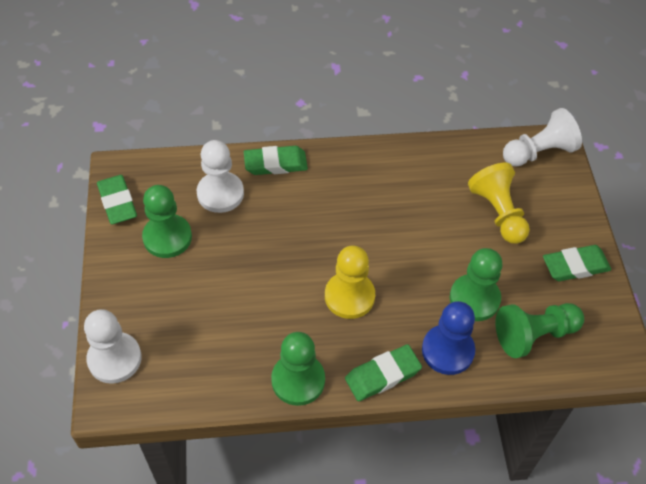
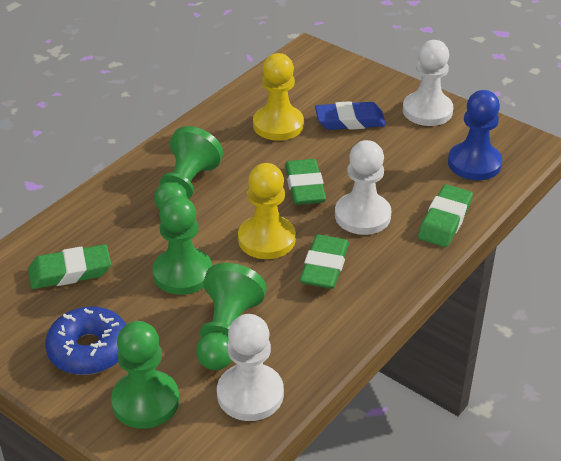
blue donut: 0 -> 1
blue eraser: 0 -> 1

